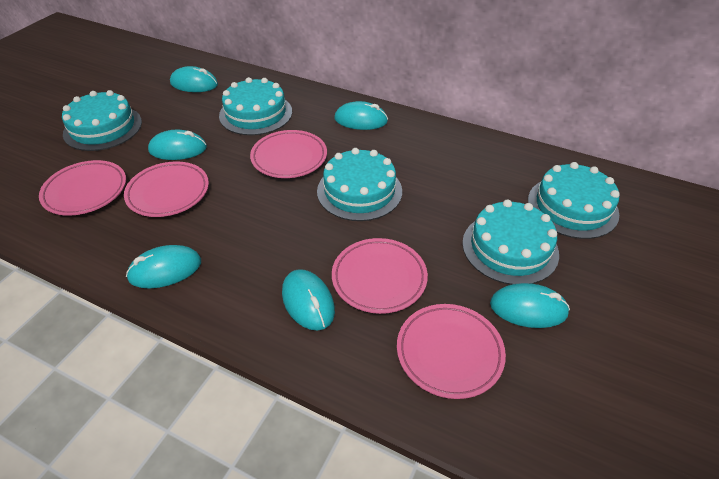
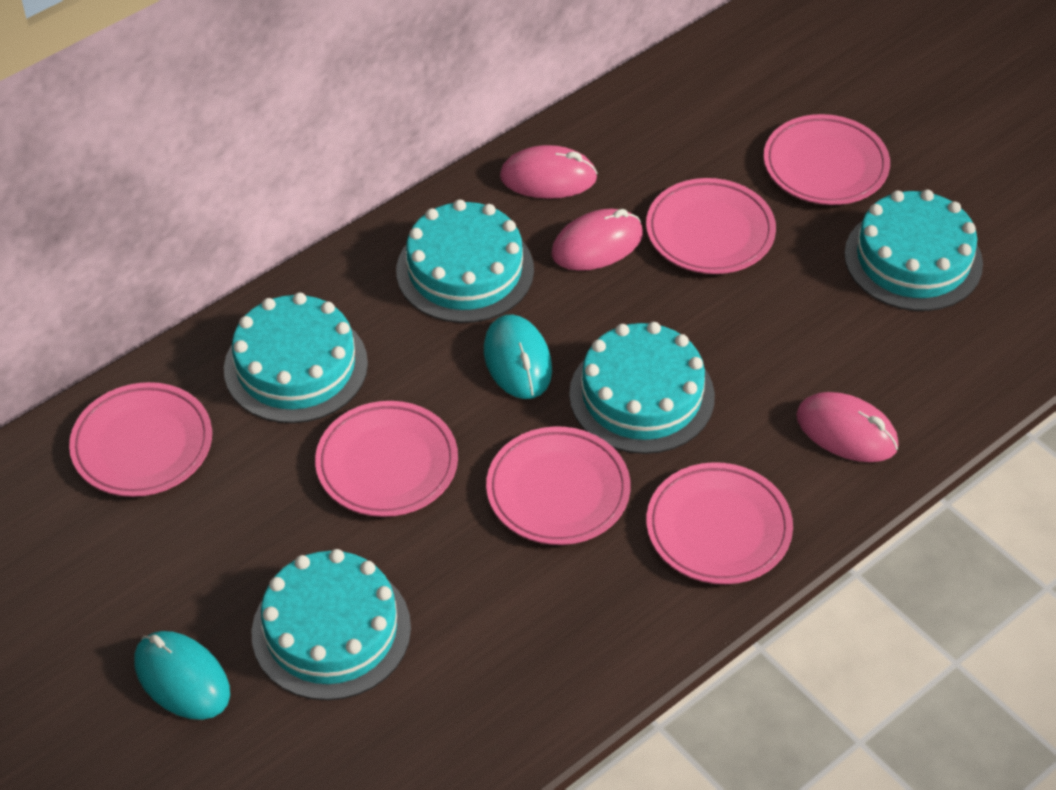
pink mouse: 0 -> 3
pink plate: 5 -> 6
turquoise mouse: 6 -> 2

